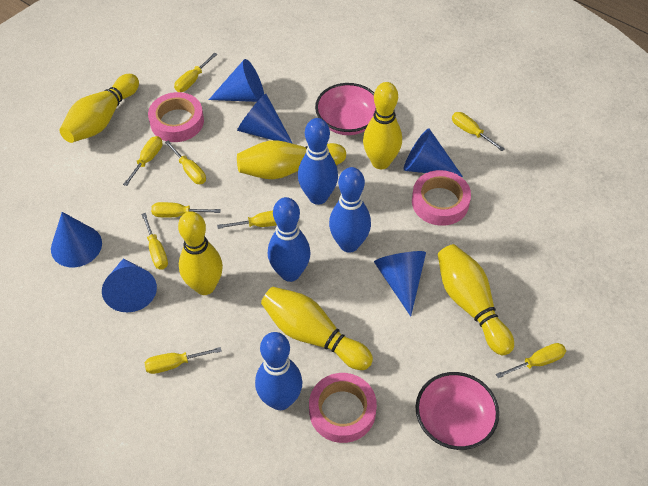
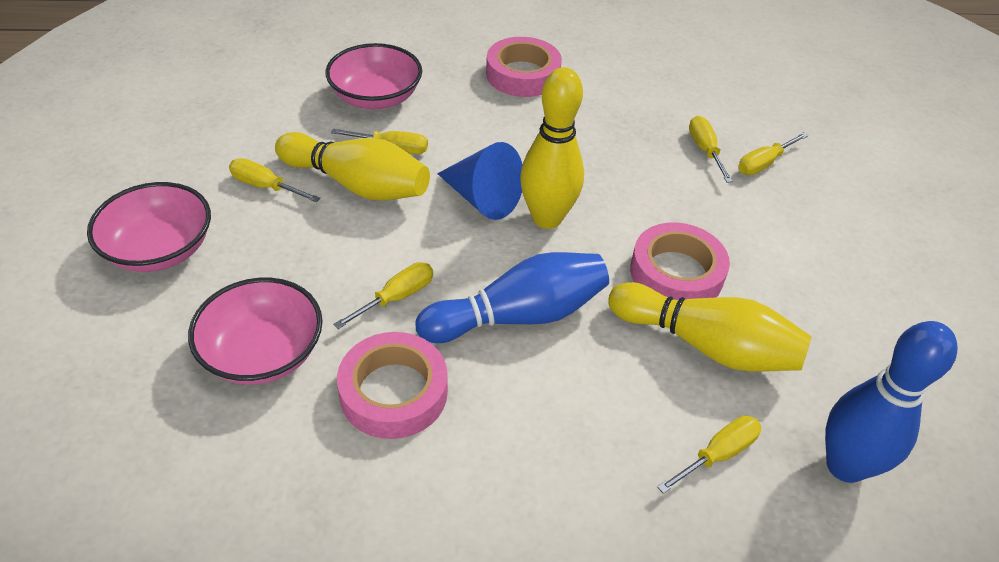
blue bowling pin: 4 -> 2
blue cone: 6 -> 1
pink bowl: 2 -> 3
yellow bowling pin: 6 -> 3
yellow screwdriver: 9 -> 6

